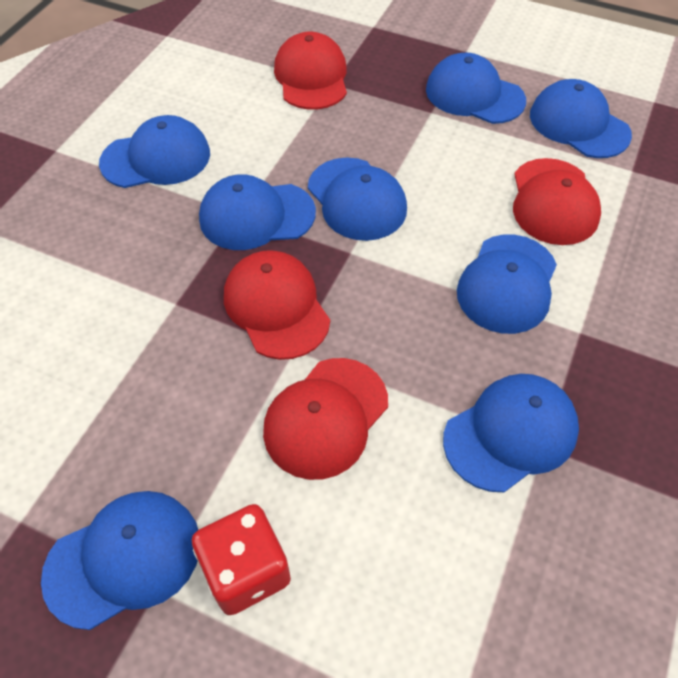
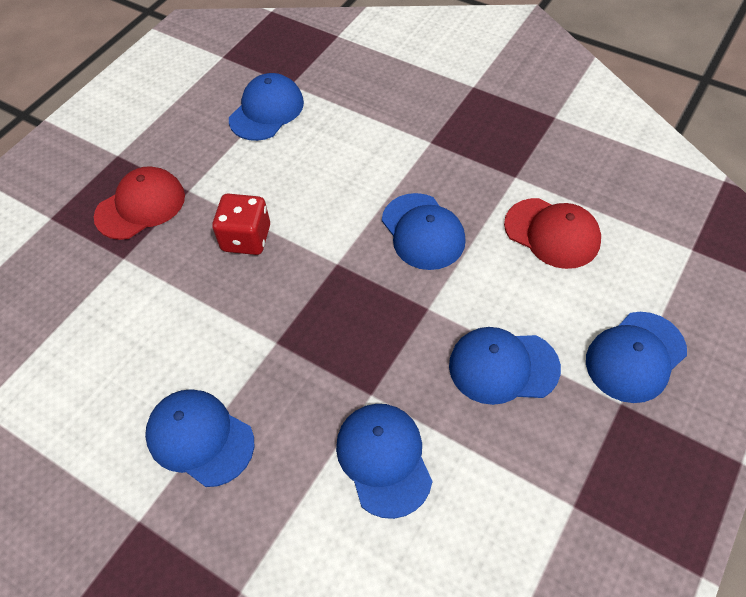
blue cap: 8 -> 6
red cap: 4 -> 2

